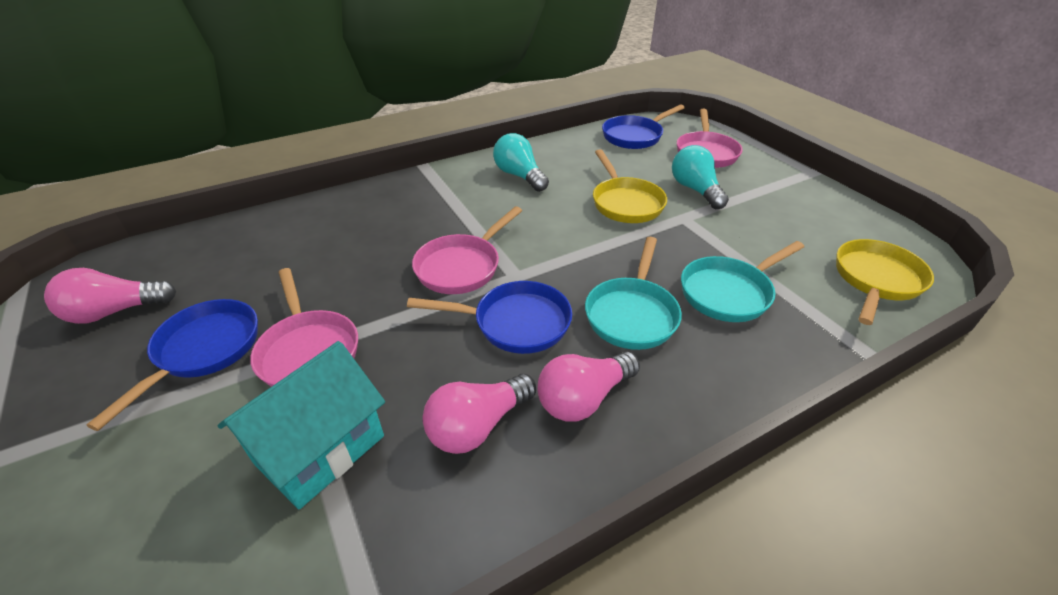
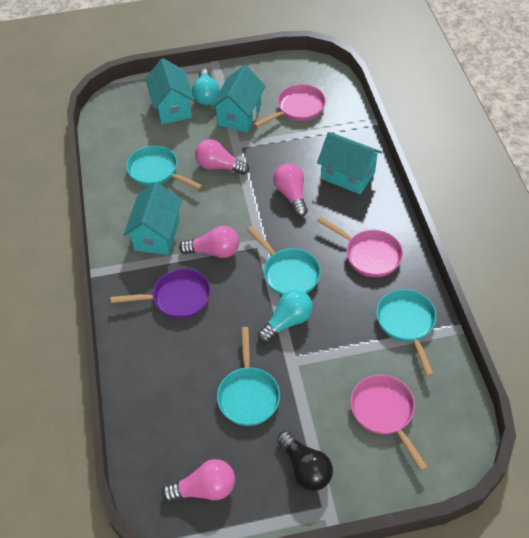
black light bulb: 0 -> 1
blue pan: 3 -> 0
pink light bulb: 3 -> 4
purple pan: 0 -> 1
turquoise house: 1 -> 4
turquoise pan: 2 -> 4
yellow pan: 2 -> 0

